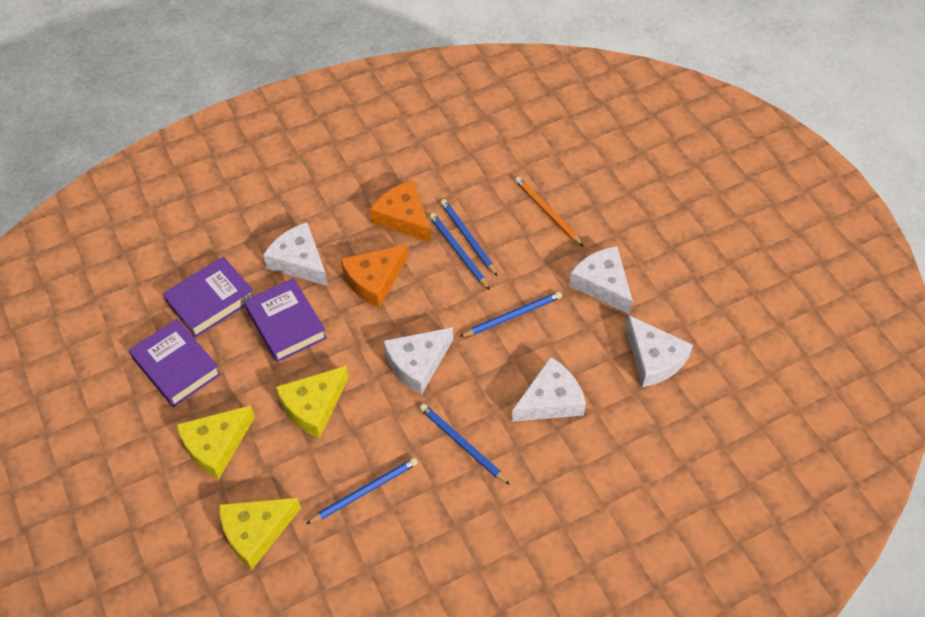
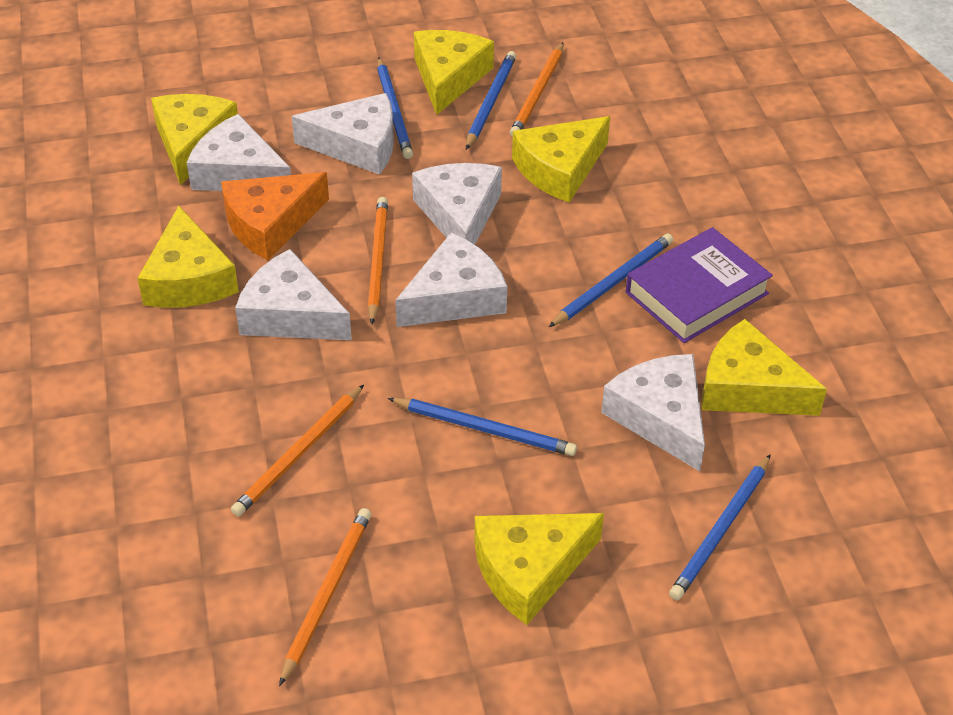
orange cheese: 2 -> 1
orange pencil: 1 -> 4
purple book: 3 -> 1
white cheese: 5 -> 6
yellow cheese: 3 -> 6

